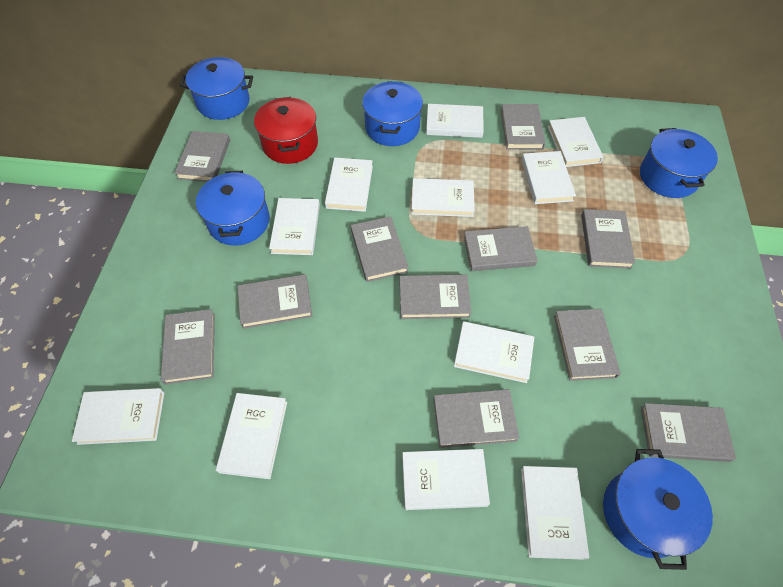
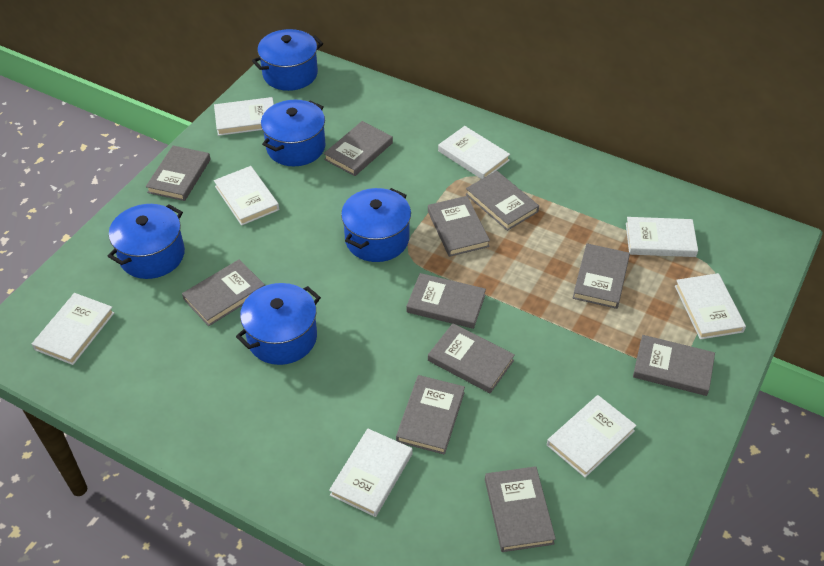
red pot: 1 -> 0
white book: 11 -> 8

